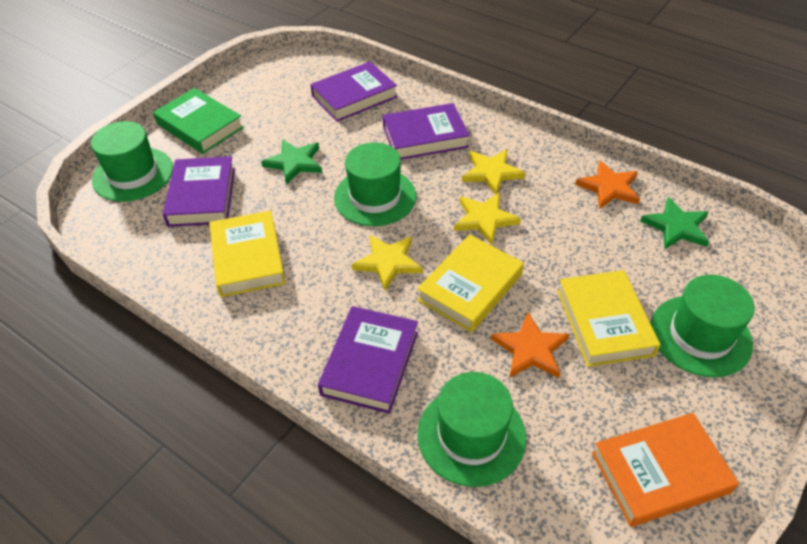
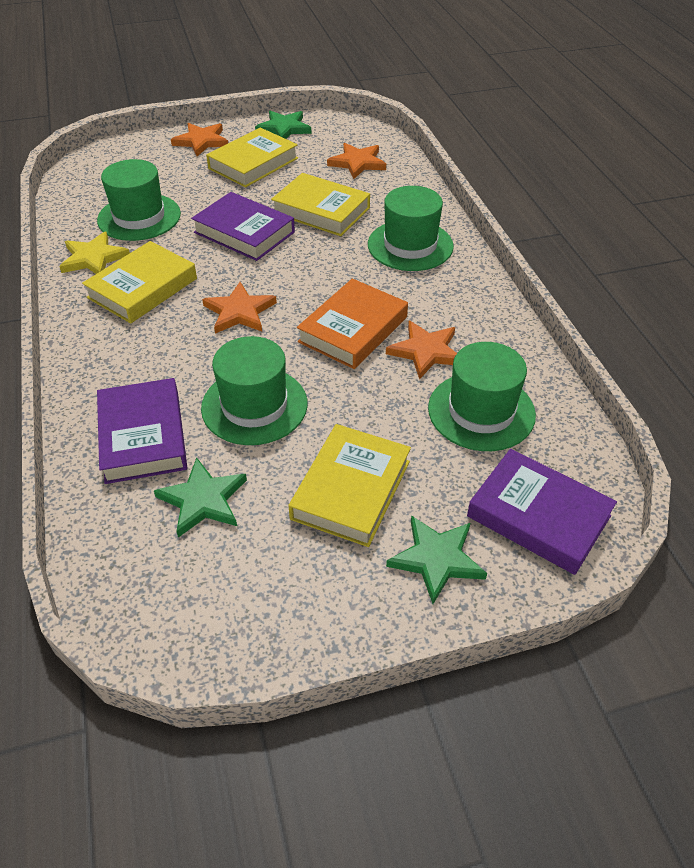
green book: 1 -> 0
green star: 2 -> 3
orange star: 2 -> 4
purple book: 4 -> 3
yellow book: 3 -> 4
yellow star: 3 -> 1

